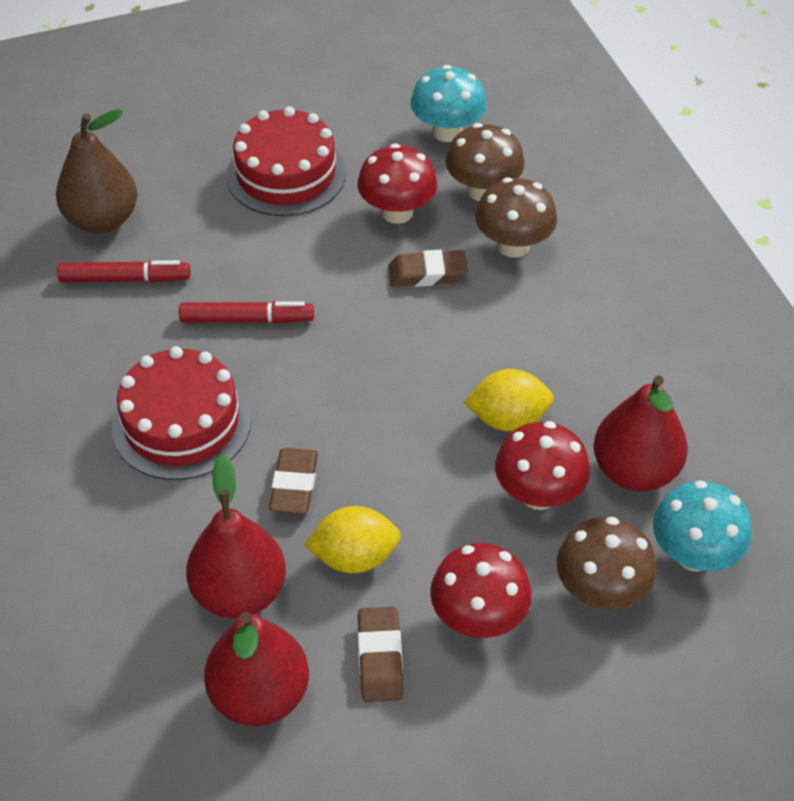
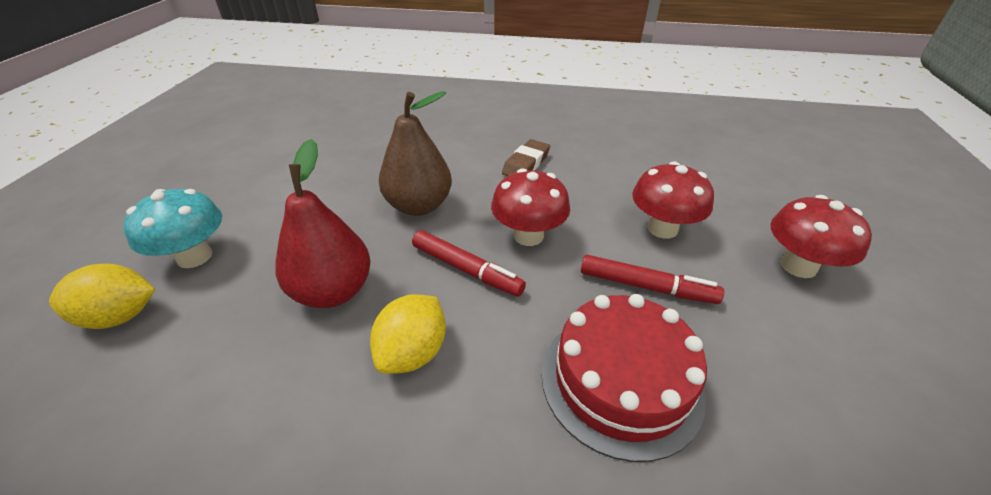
brown eraser: 3 -> 1
brown mushroom: 3 -> 0
red cake: 2 -> 1
red pear: 3 -> 1
turquoise mushroom: 2 -> 1

